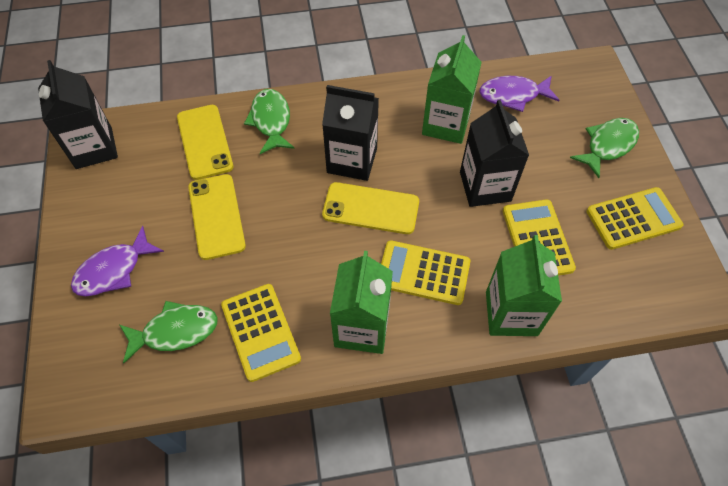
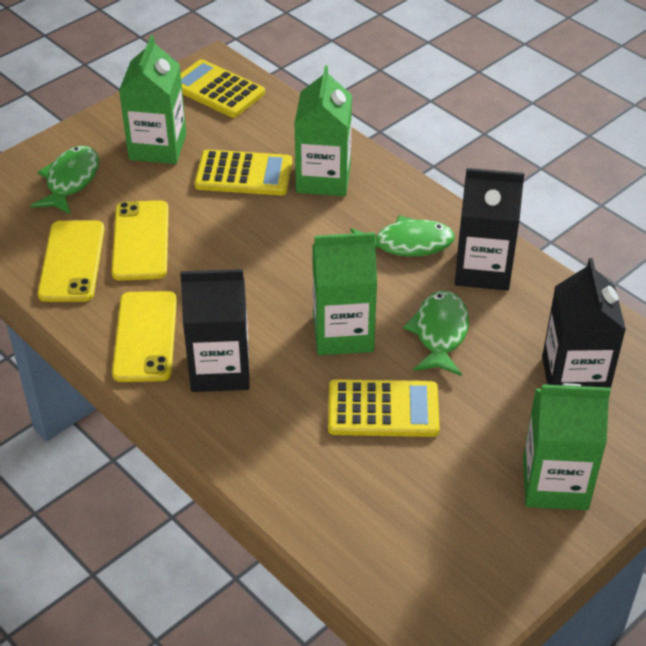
green carton: 3 -> 4
purple fish: 2 -> 0
yellow calculator: 4 -> 3

